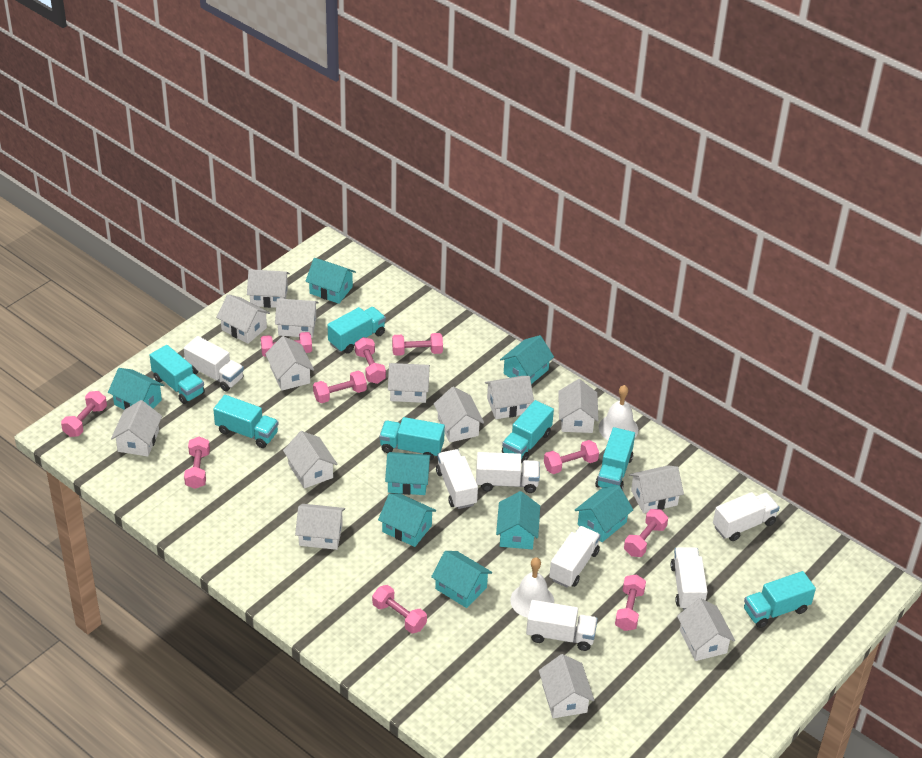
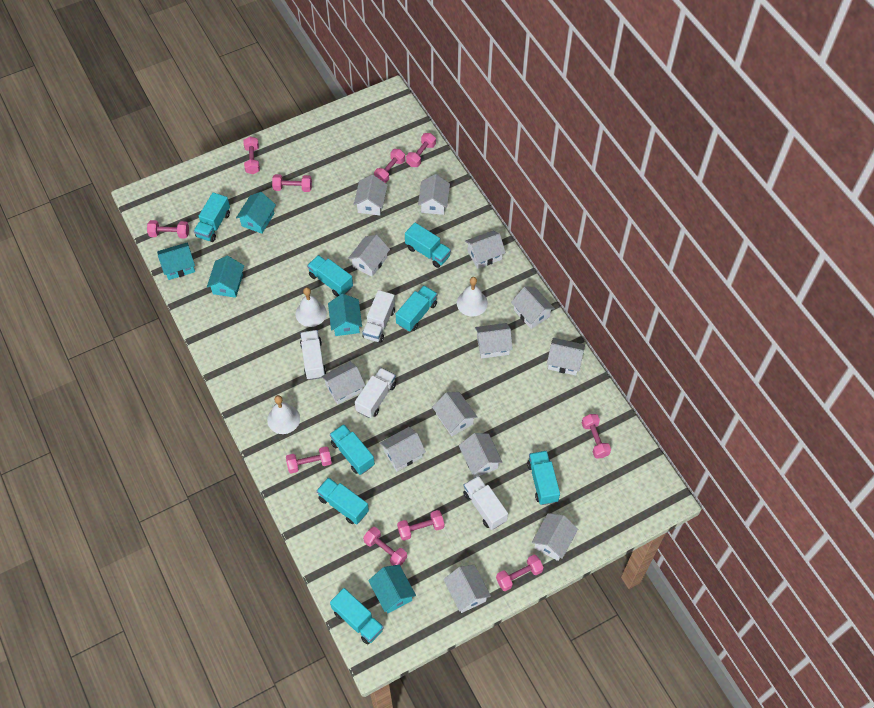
turquoise house: 8 -> 5
turquoise truck: 7 -> 8
white bell: 2 -> 3
white house: 14 -> 13
white truck: 7 -> 4

